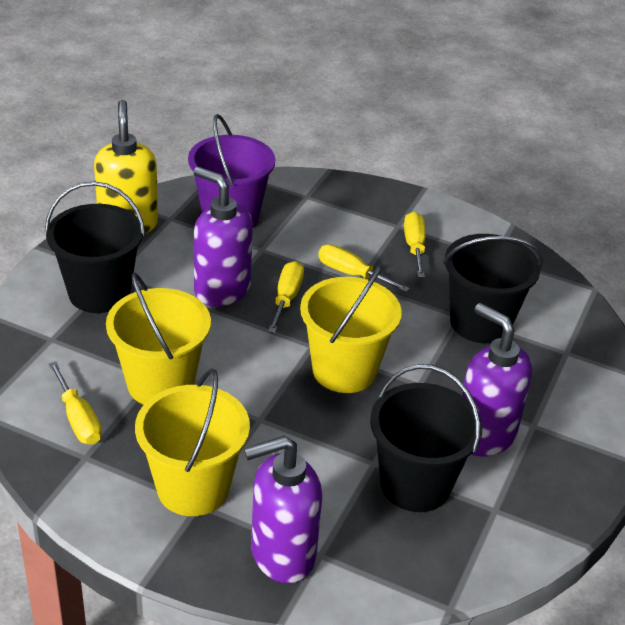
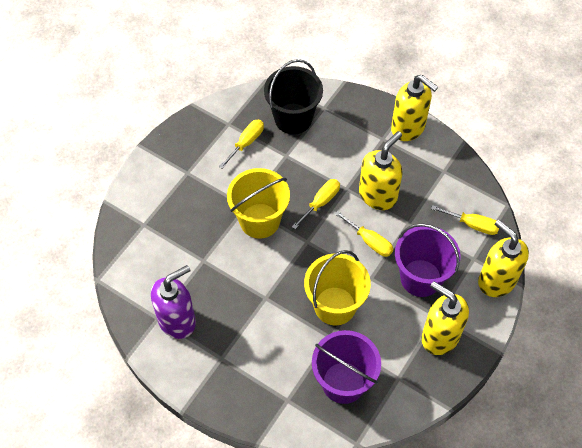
black bucket: 3 -> 1
purple bucket: 1 -> 2
purple soap dispenser: 3 -> 1
yellow bucket: 3 -> 2
yellow soap dispenser: 1 -> 4

